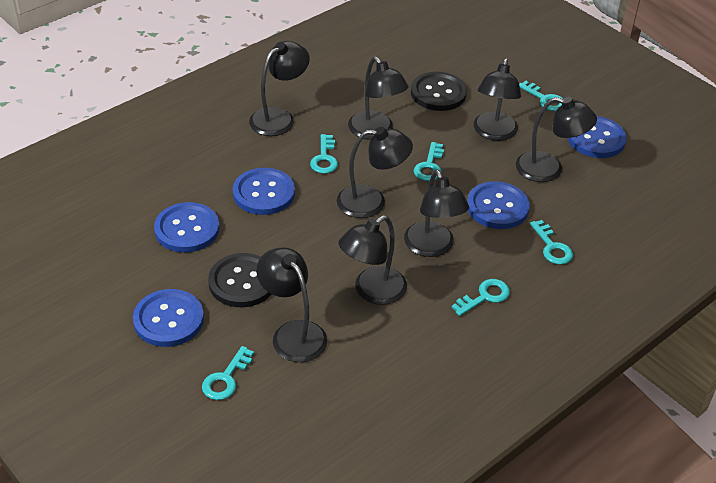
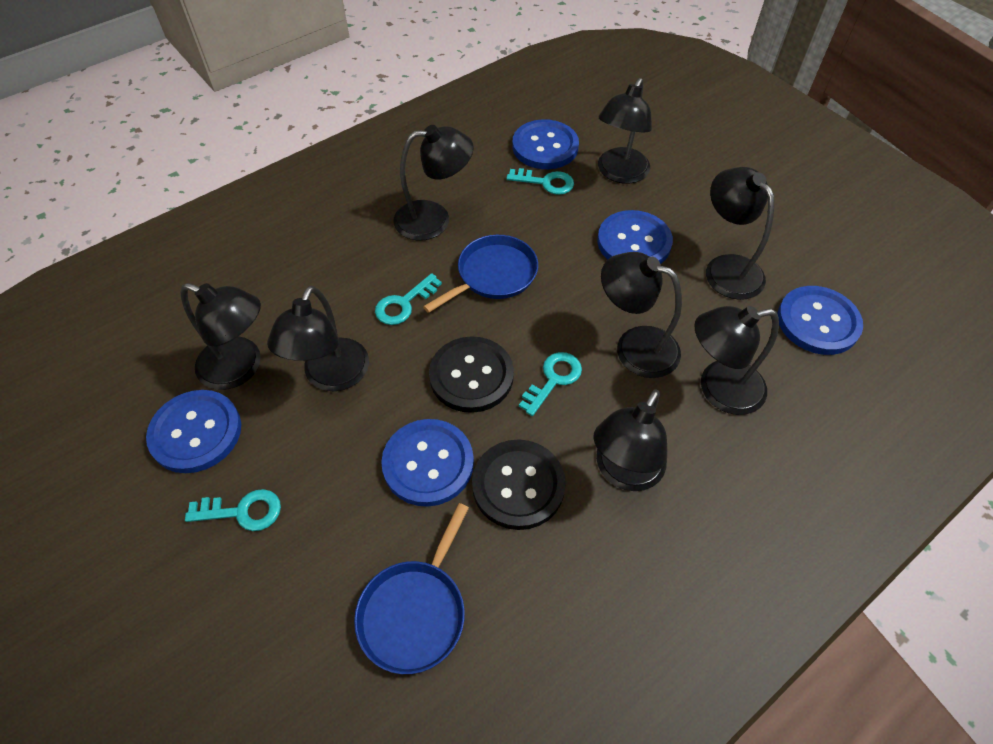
blue pan: 0 -> 2
turquoise key: 6 -> 4

